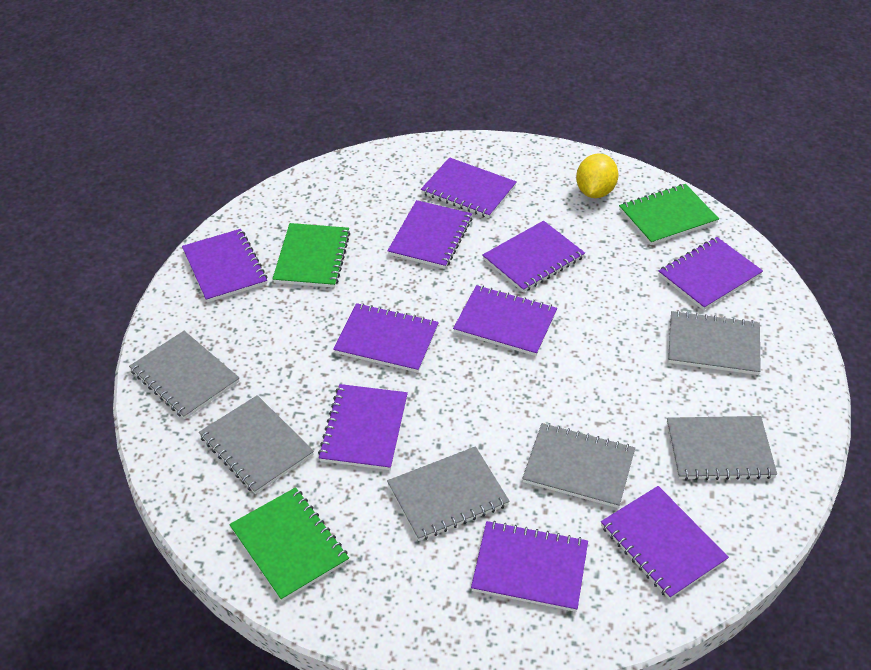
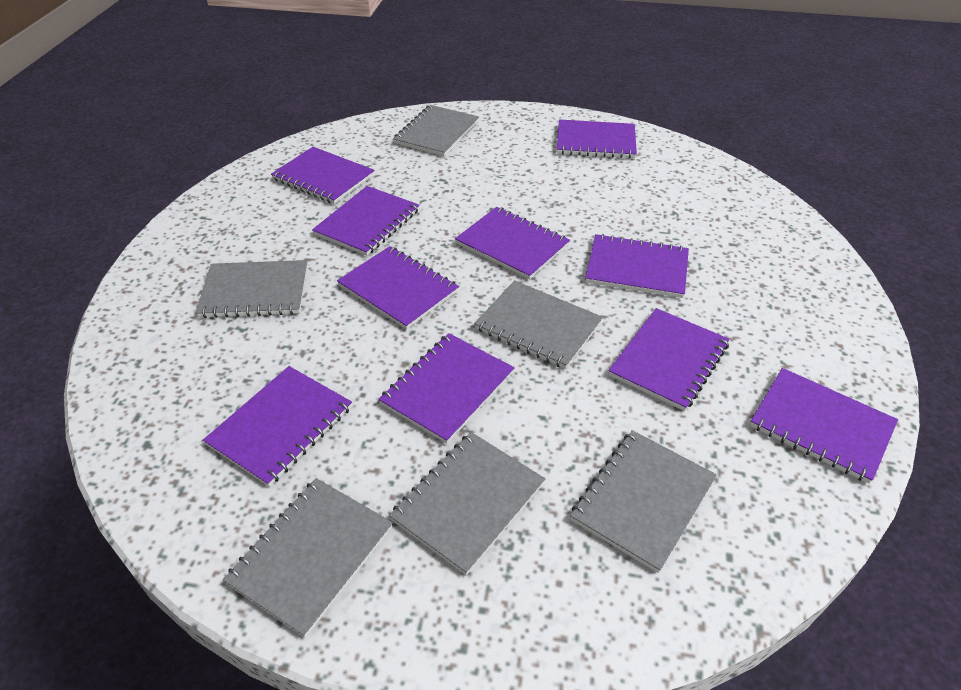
green notebook: 3 -> 0
yellow lemon: 1 -> 0

